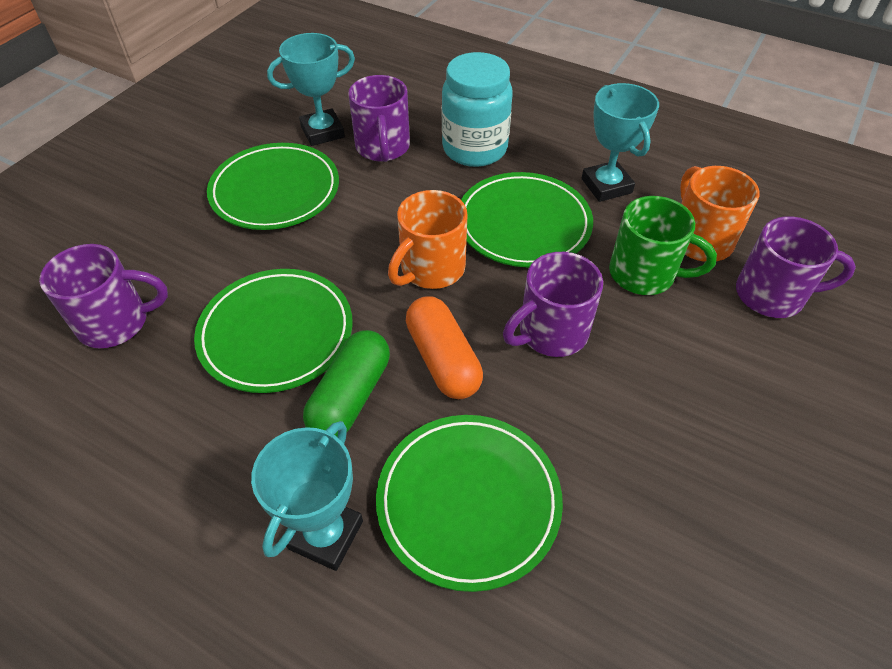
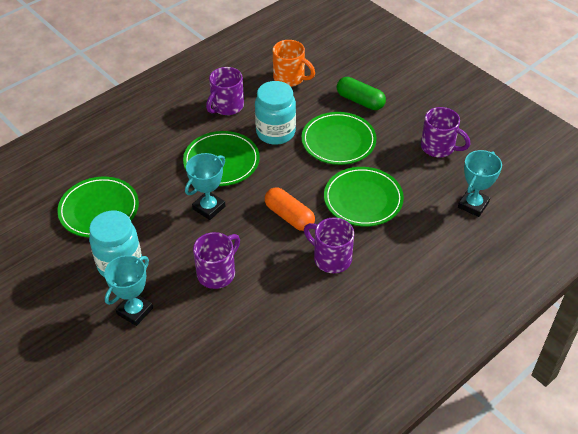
green mug: 1 -> 0
orange mug: 2 -> 1
turquoise jar: 1 -> 2

